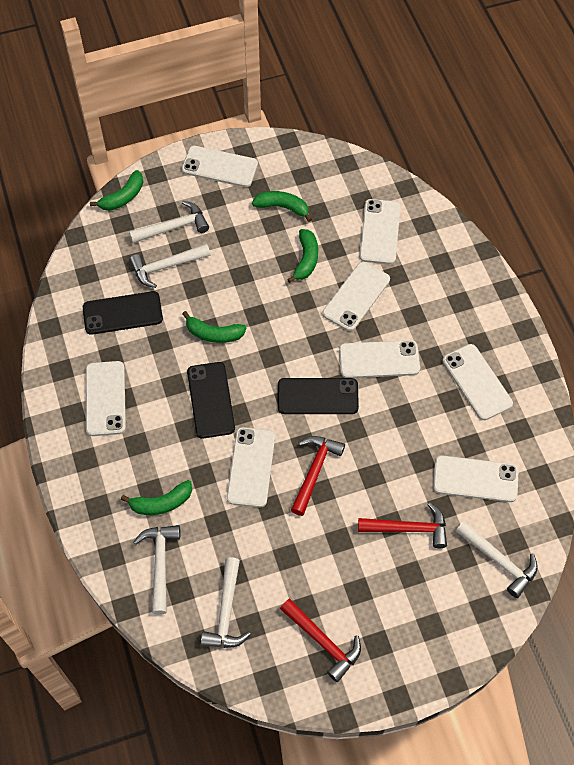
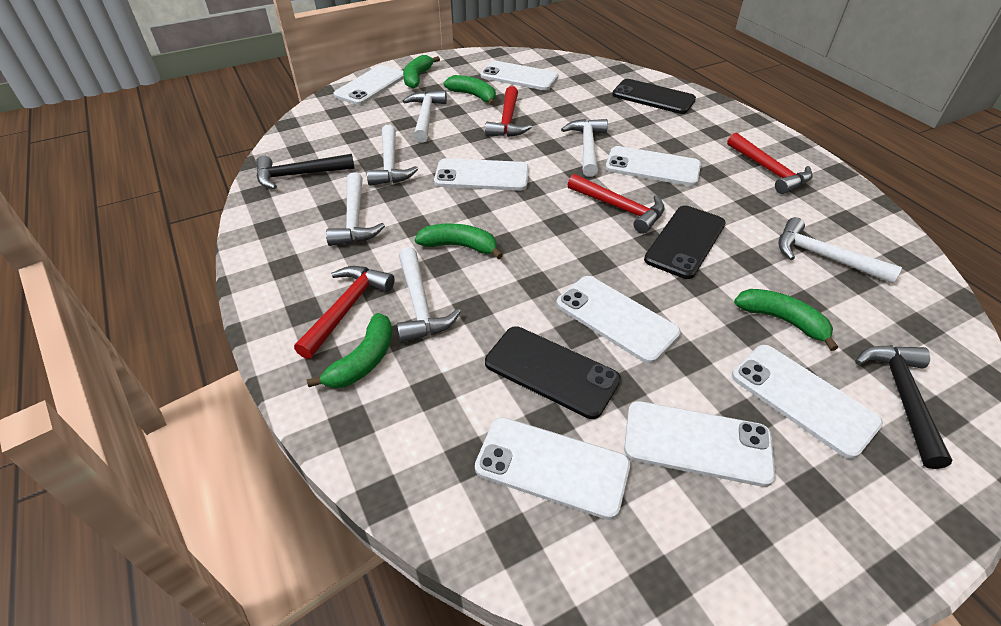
black hammer: 0 -> 2
red hammer: 3 -> 4
white hammer: 5 -> 6

